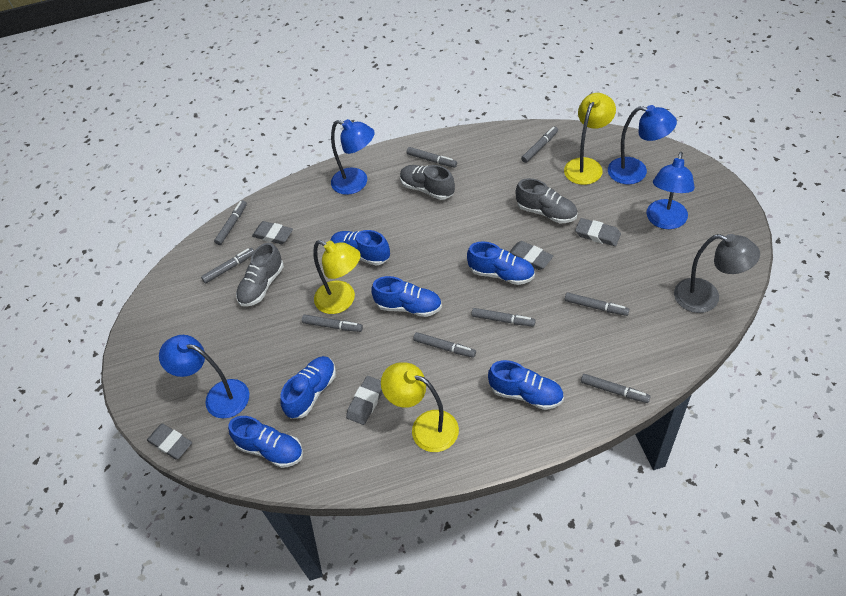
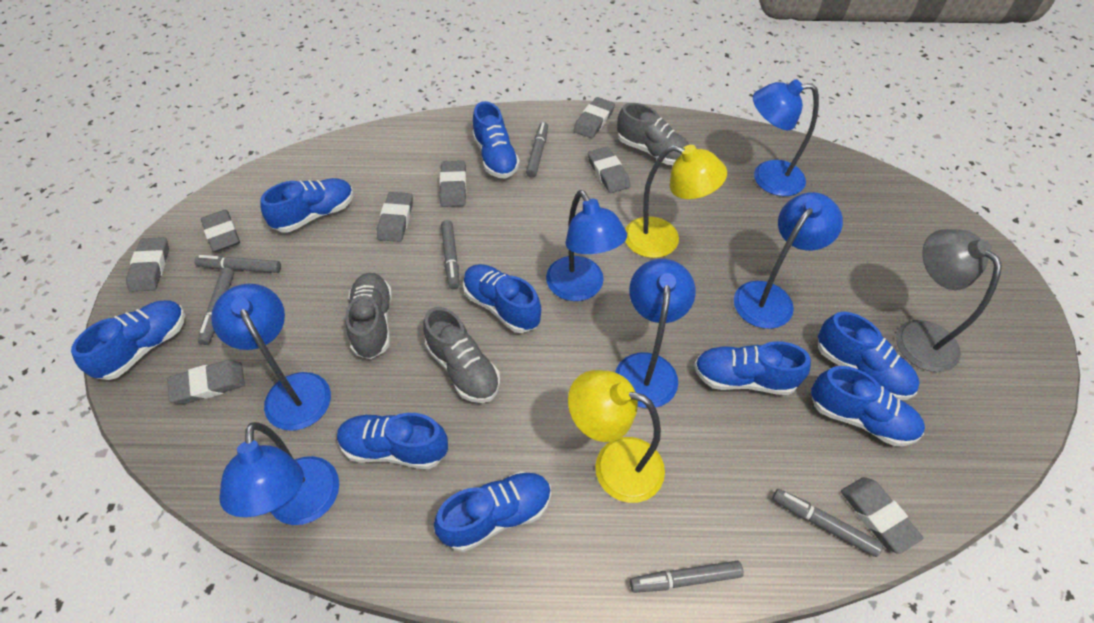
blue lamp: 4 -> 6
blue shoe: 6 -> 9
grey eraser: 5 -> 8
grey marker: 9 -> 6
yellow lamp: 3 -> 2

